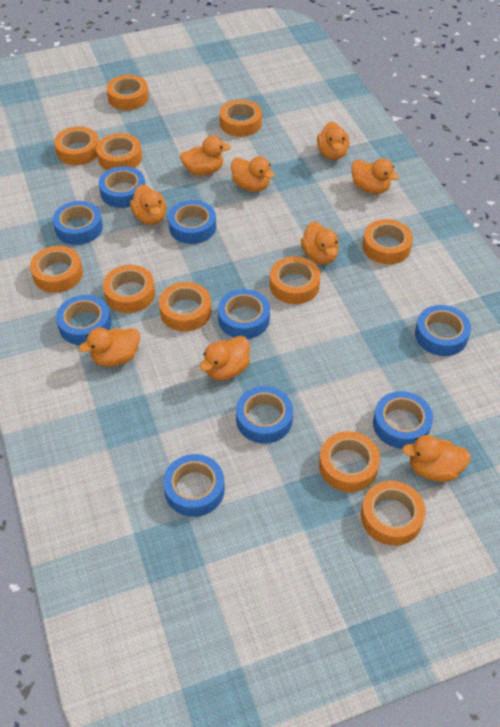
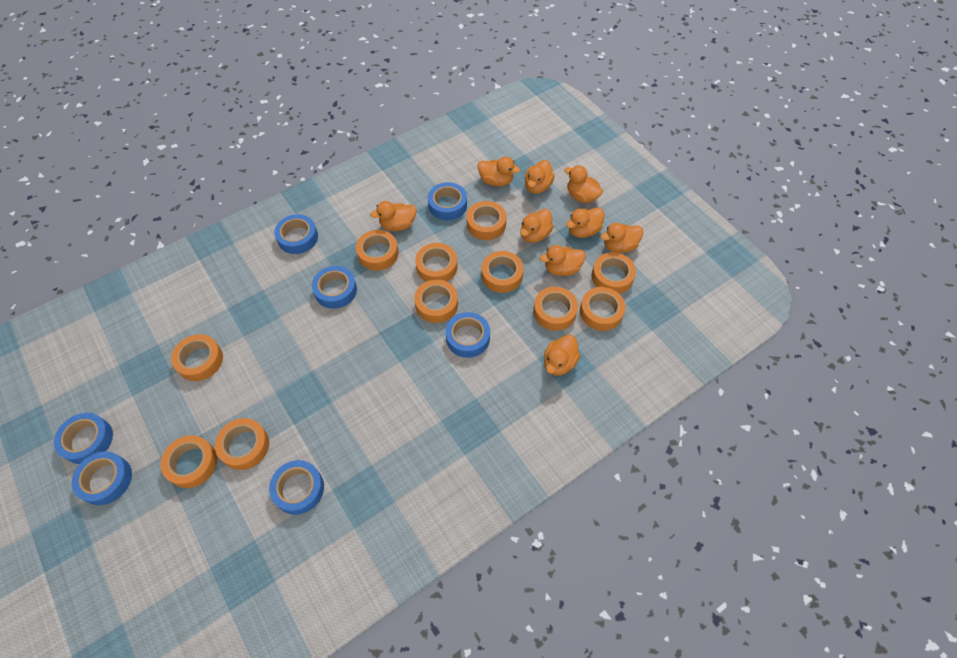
blue tape: 9 -> 7

